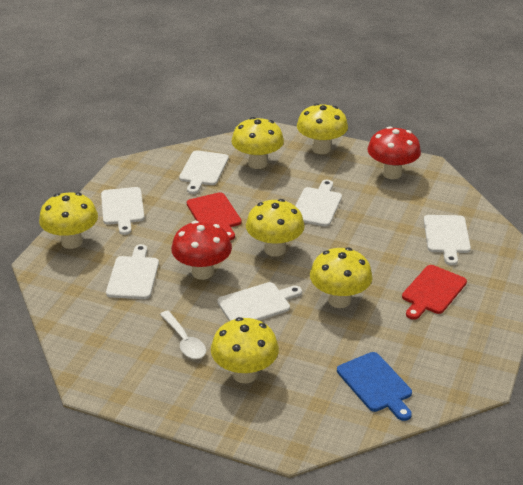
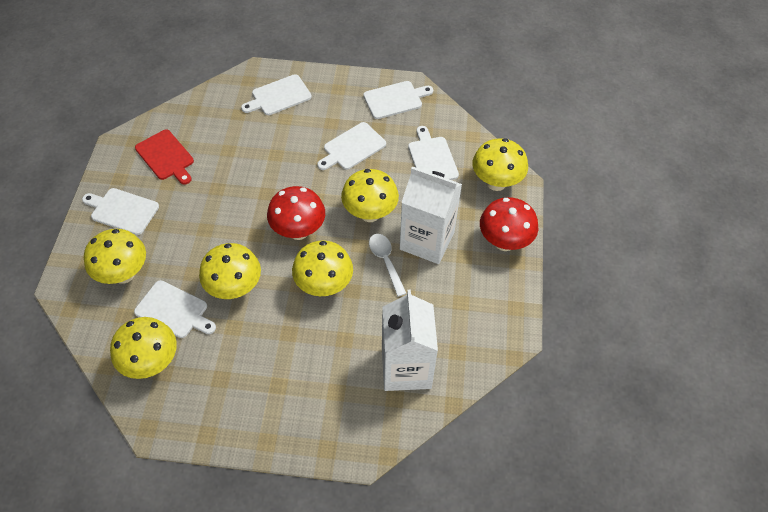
blue cutting board: 1 -> 0
red cutting board: 2 -> 1
white carton: 0 -> 2

